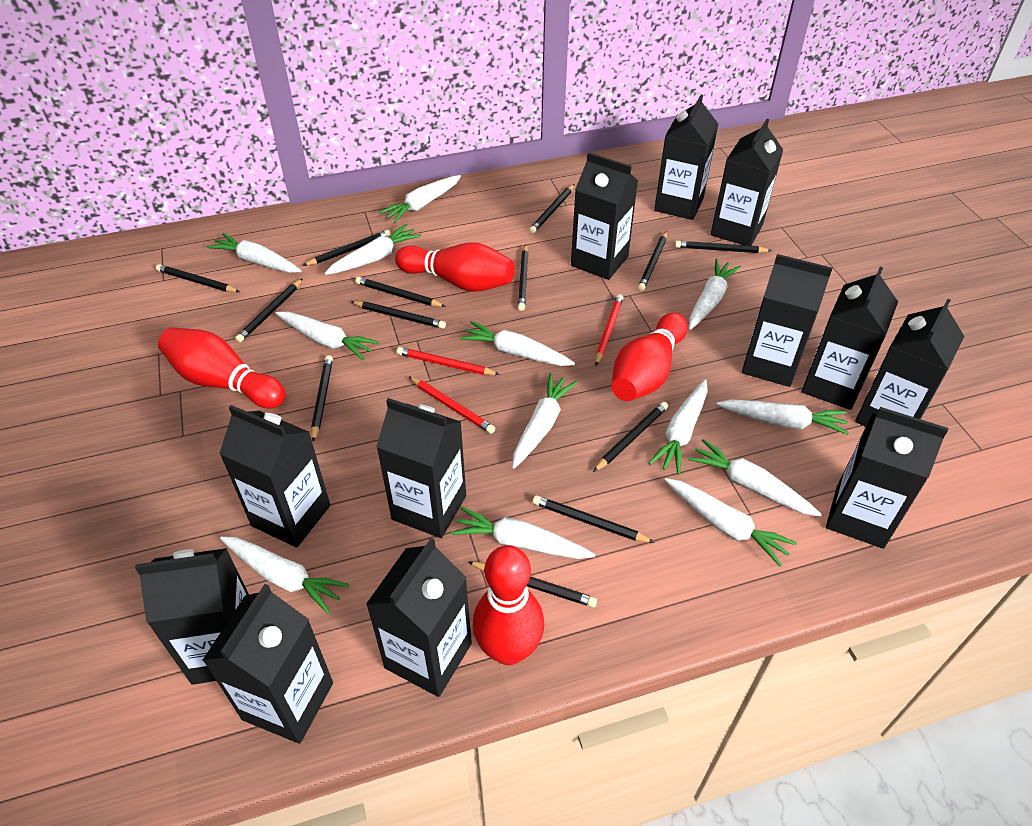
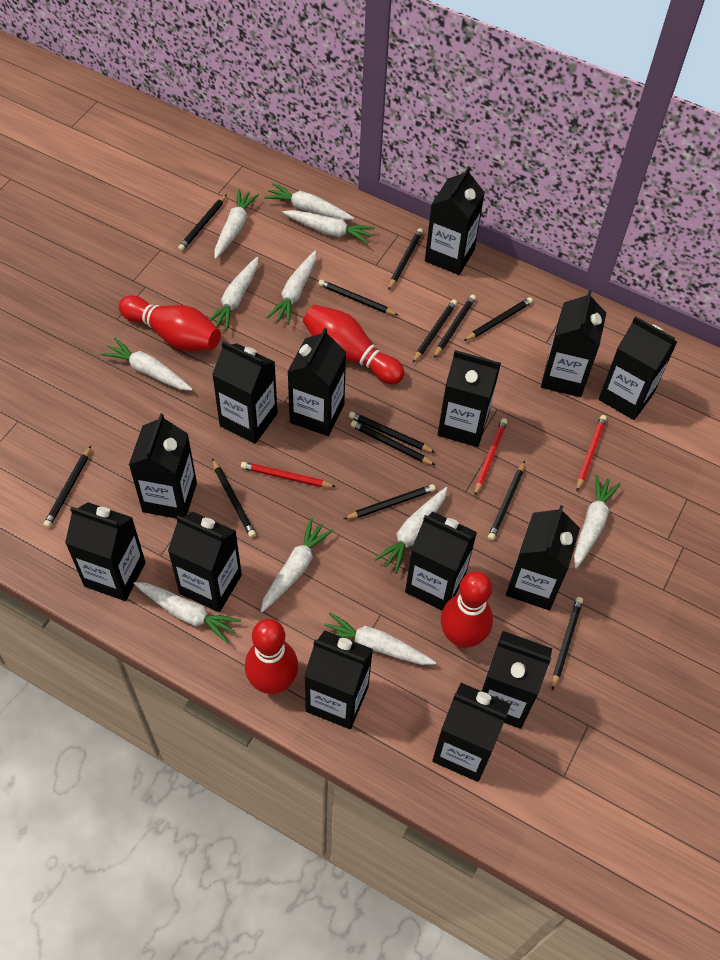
black carton: 12 -> 14
white carrot: 13 -> 11

